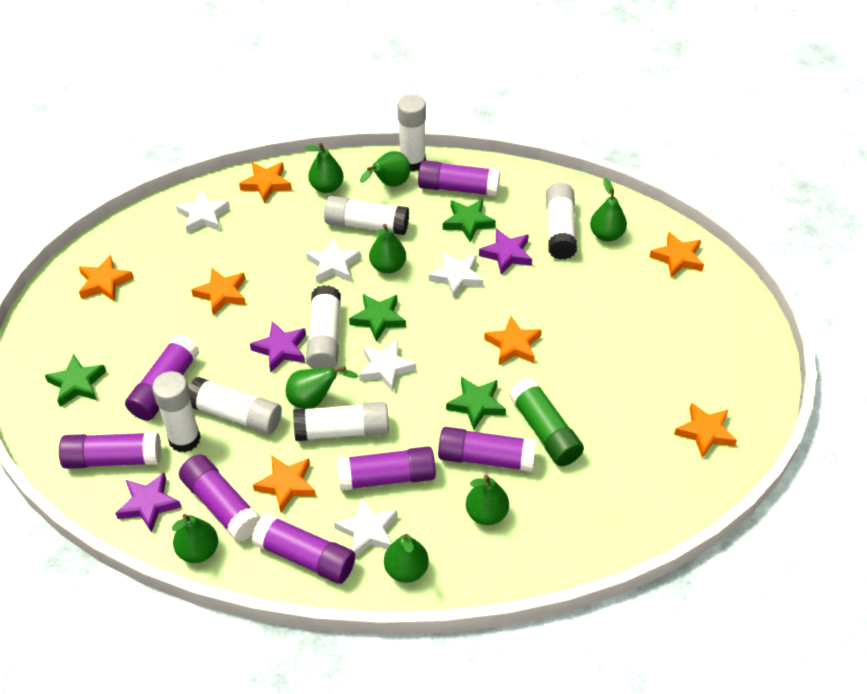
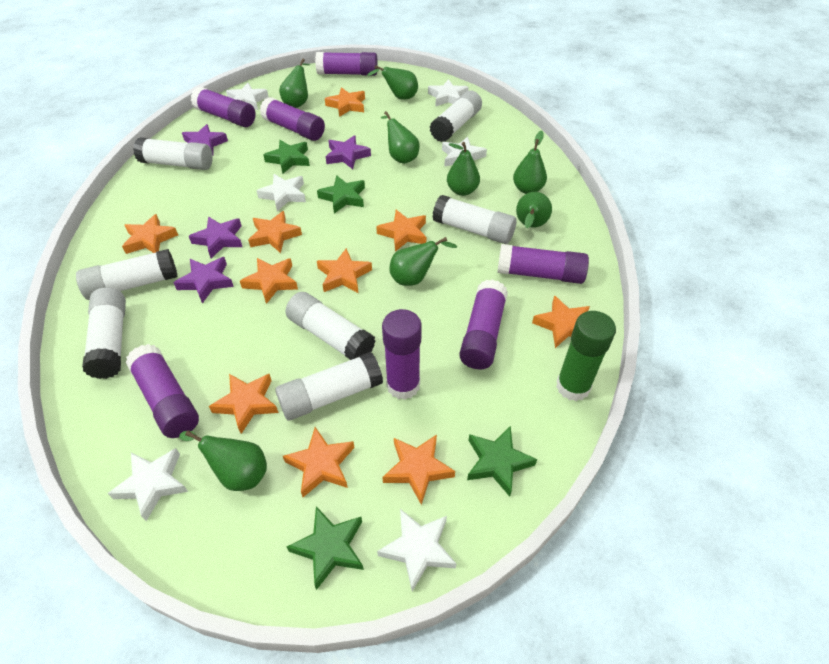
orange star: 7 -> 10
purple star: 3 -> 4
white star: 5 -> 6

